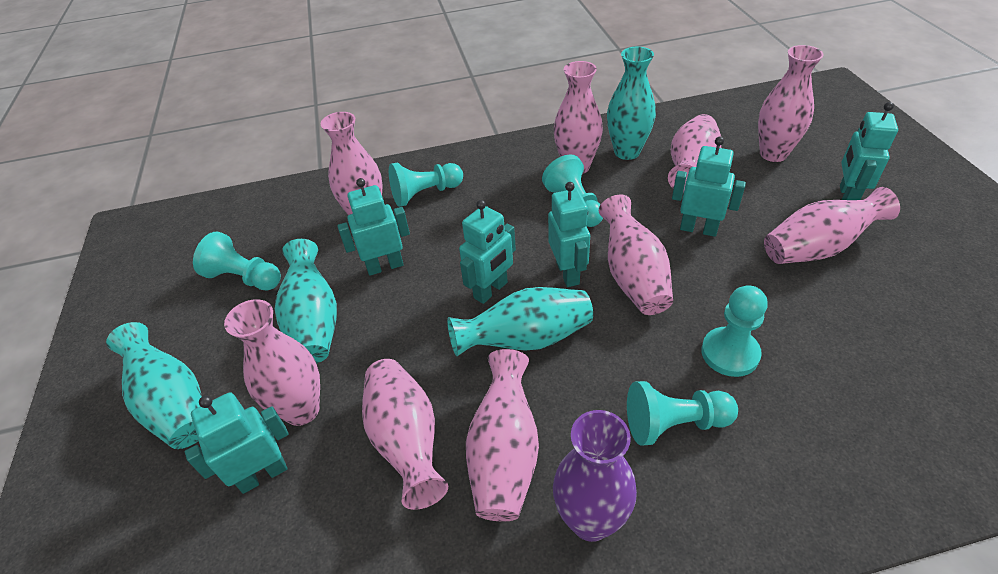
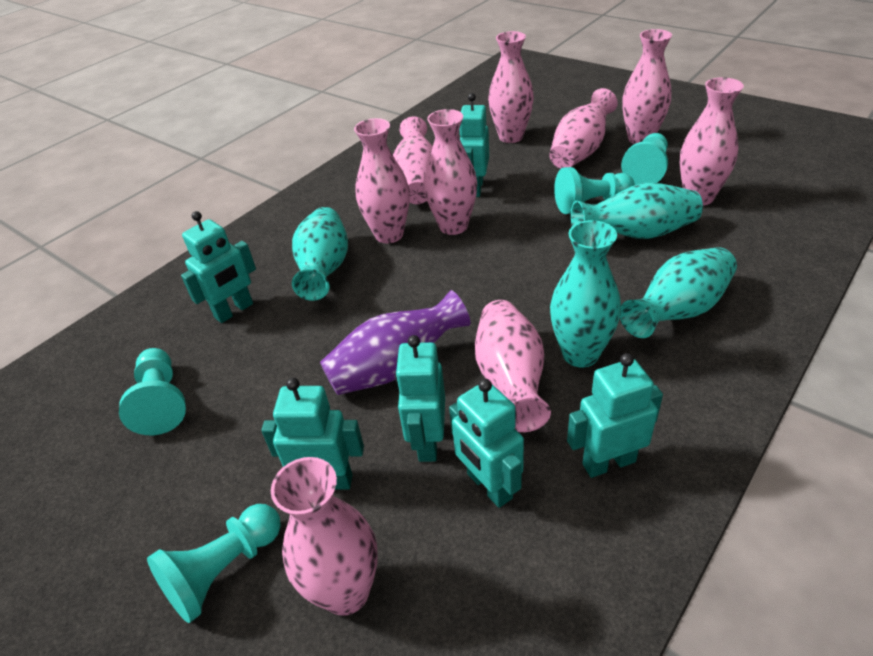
turquoise pawn: 5 -> 4

